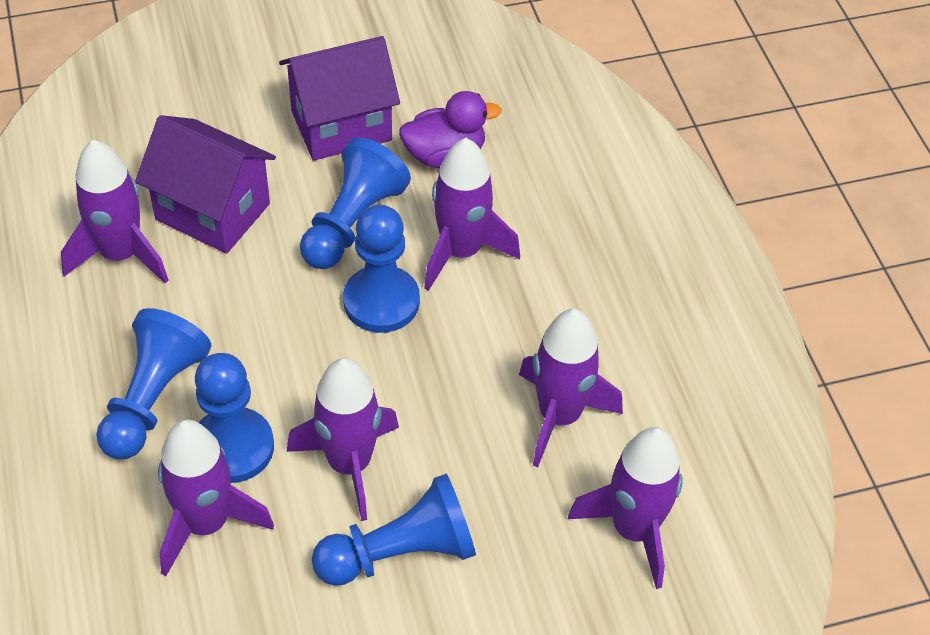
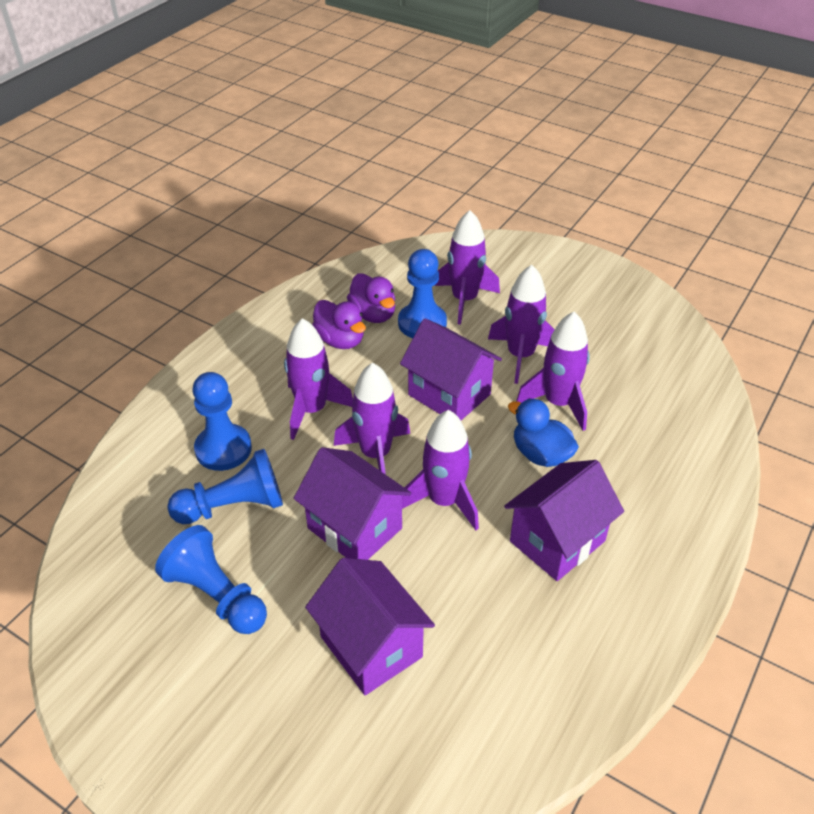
blue duck: 0 -> 1
blue pawn: 5 -> 4
purple duck: 1 -> 2
purple house: 2 -> 4

